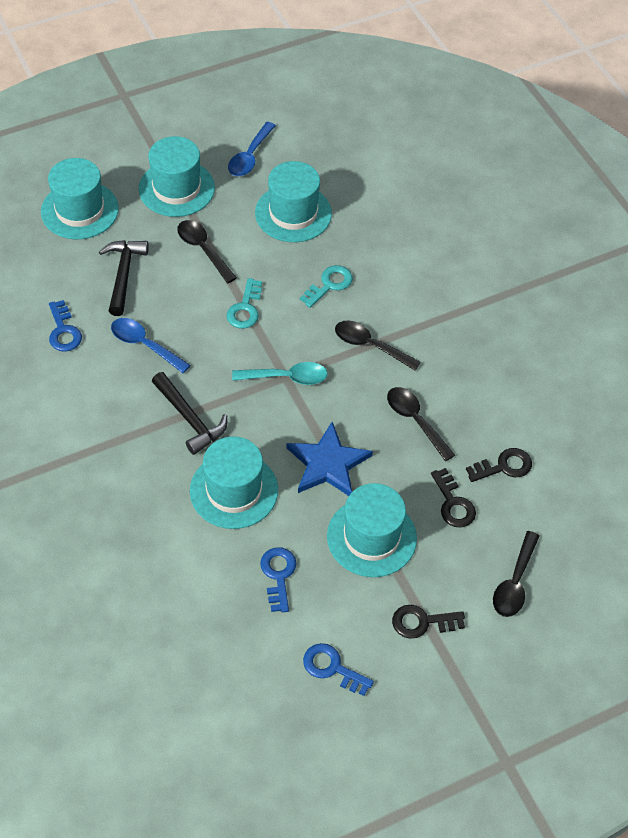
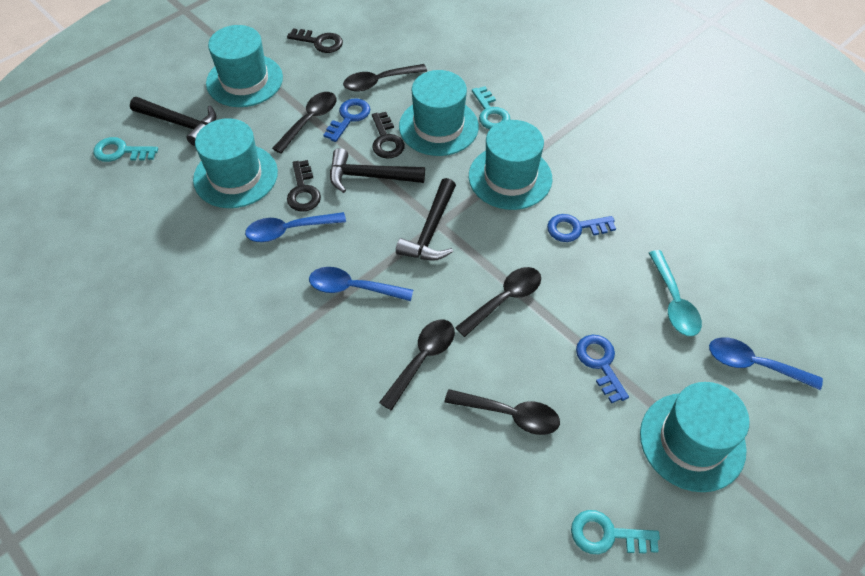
black hammer: 2 -> 3
black spoon: 4 -> 5
blue spoon: 2 -> 3
blue star: 1 -> 0
turquoise key: 2 -> 3

